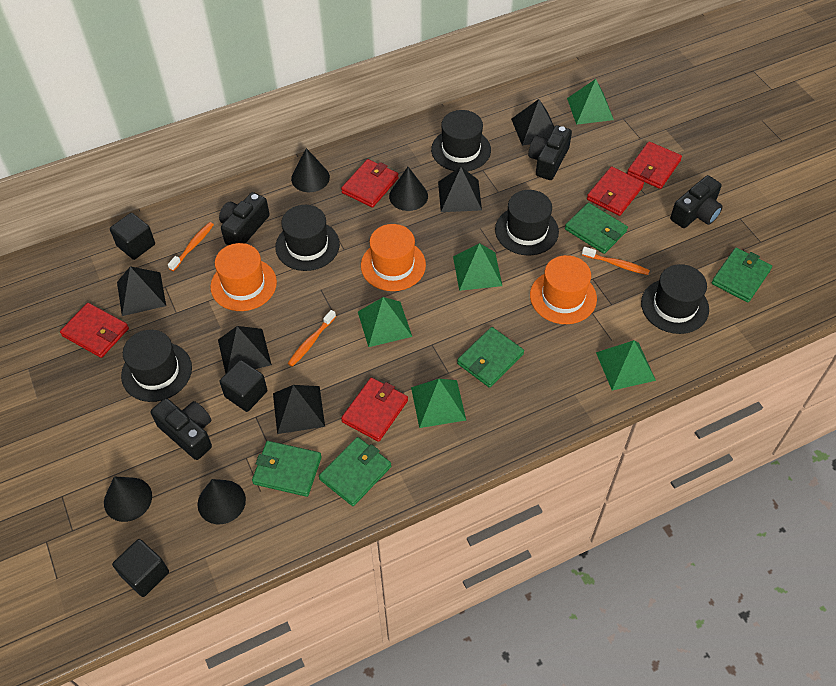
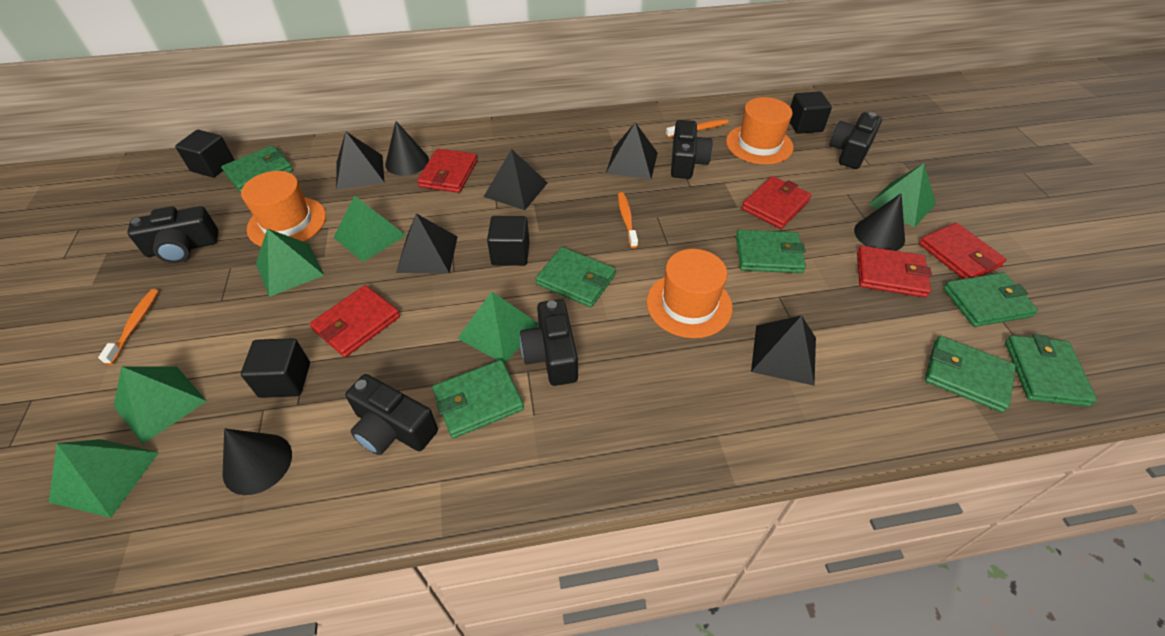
black camera: 4 -> 5
black cone: 4 -> 3
black cube: 3 -> 4
black hat: 5 -> 0
green pyramid: 5 -> 6
green wallet: 5 -> 7

